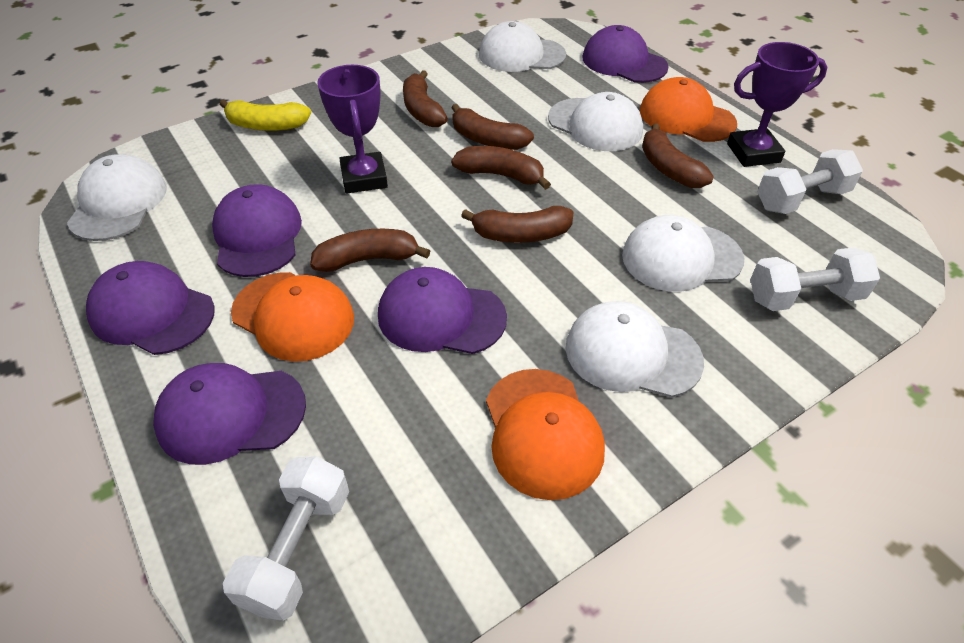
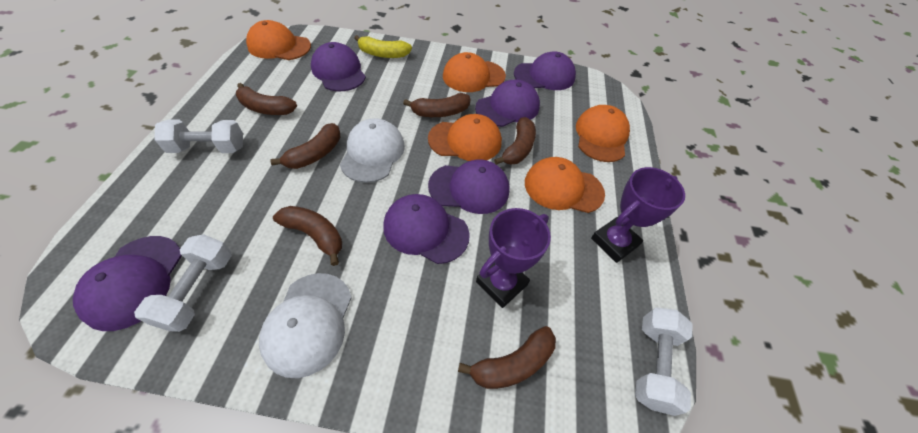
orange cap: 3 -> 5
purple cap: 5 -> 6
white cap: 5 -> 2

